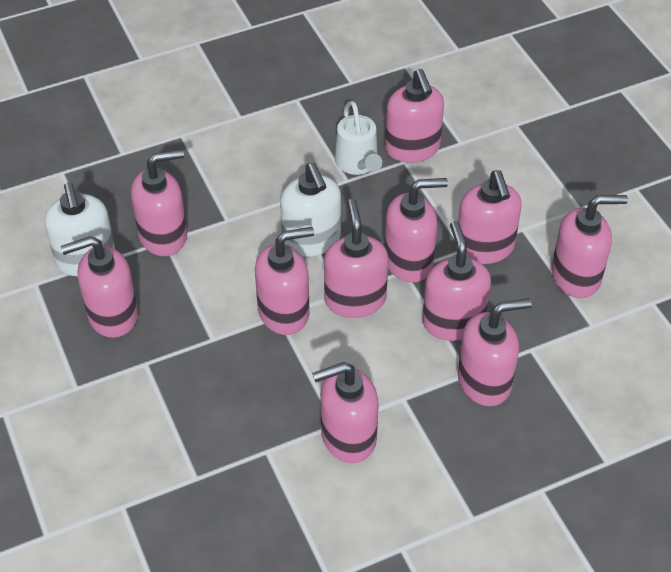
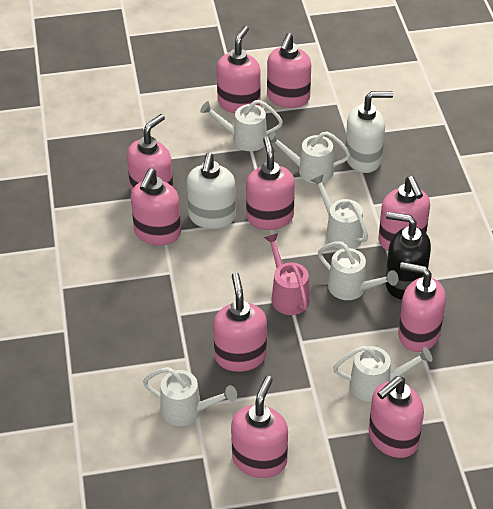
black soap dispenser: 0 -> 1
pink soap dispenser: 11 -> 10
pink watering can: 0 -> 1
white watering can: 1 -> 6

